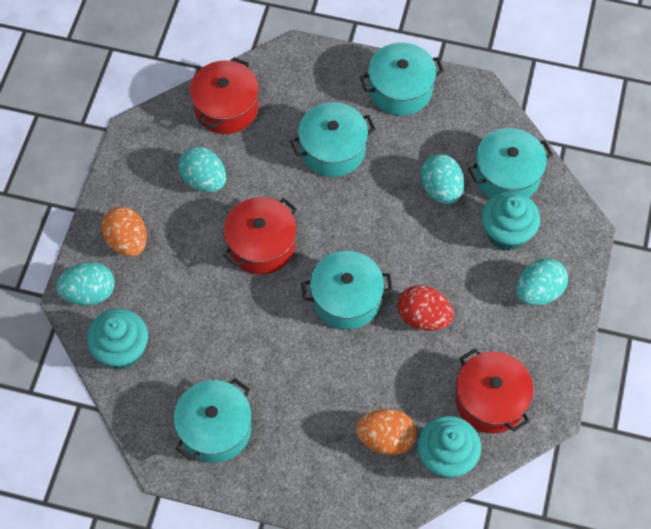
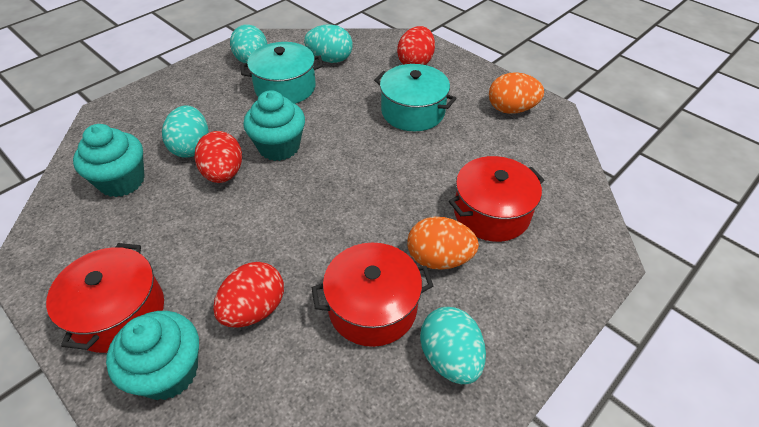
red egg: 1 -> 3
turquoise pot: 5 -> 2

